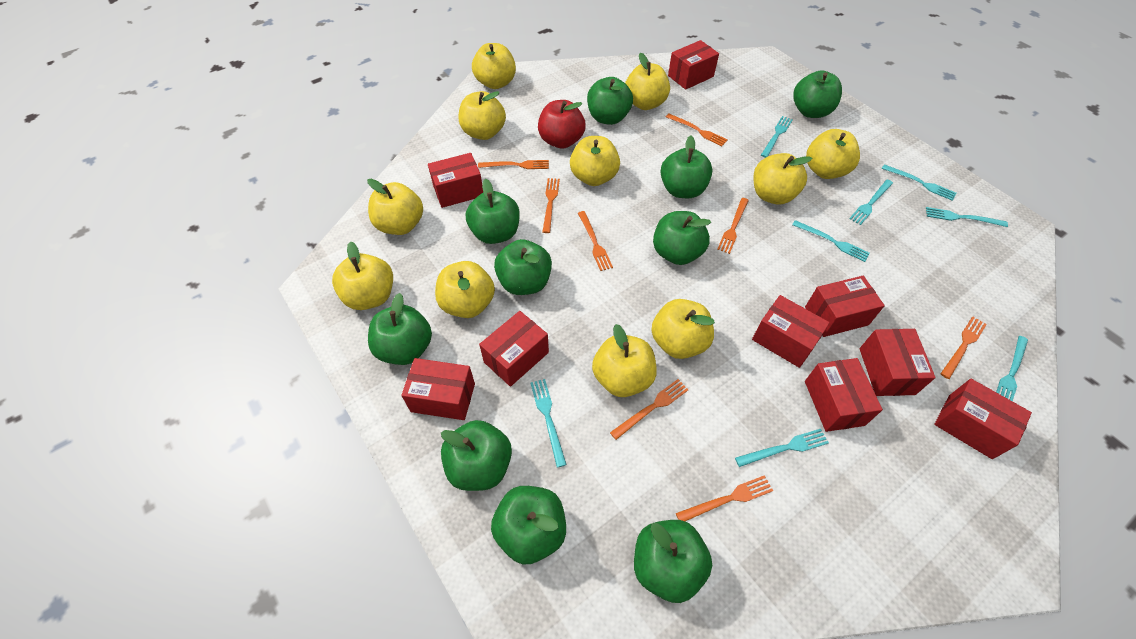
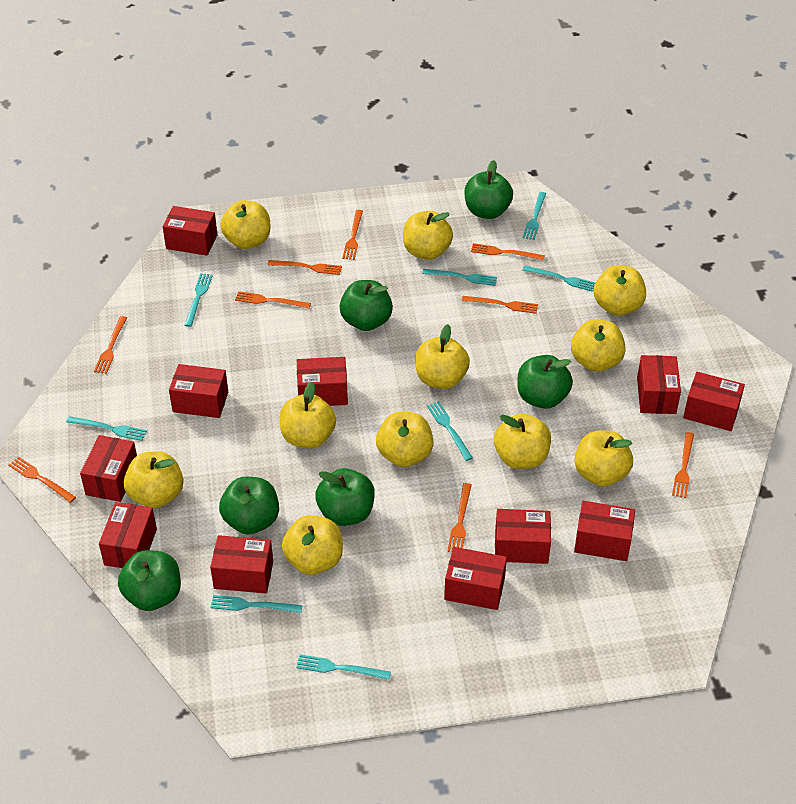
green apple: 10 -> 6
orange fork: 8 -> 9
red apple: 1 -> 0
red box: 9 -> 11

